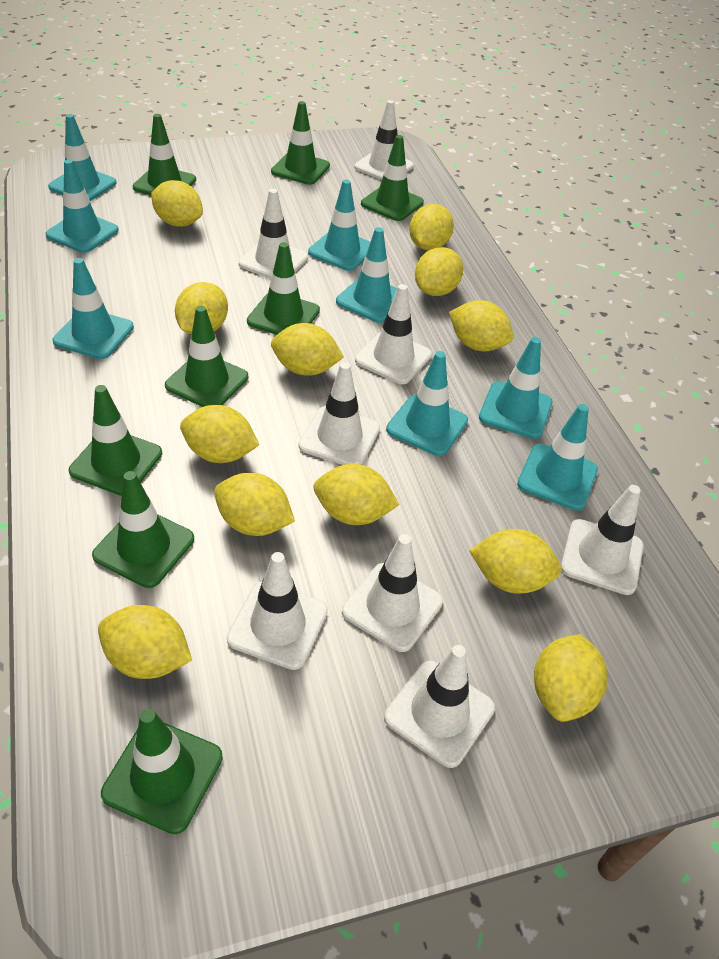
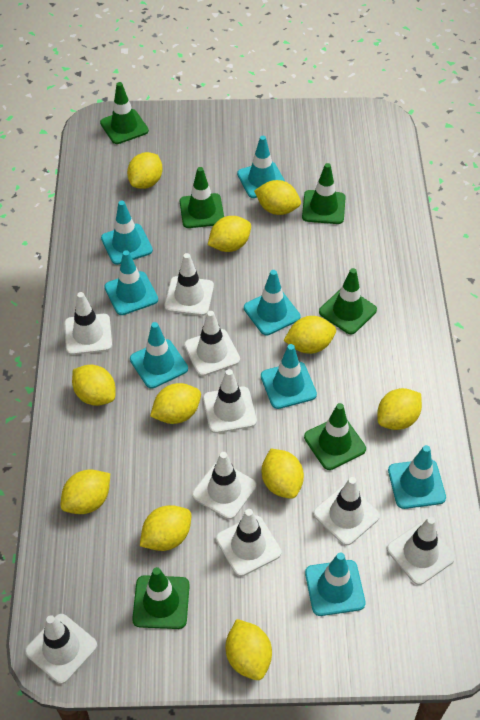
green traffic cone: 8 -> 6
white traffic cone: 8 -> 9
yellow lemon: 12 -> 11

